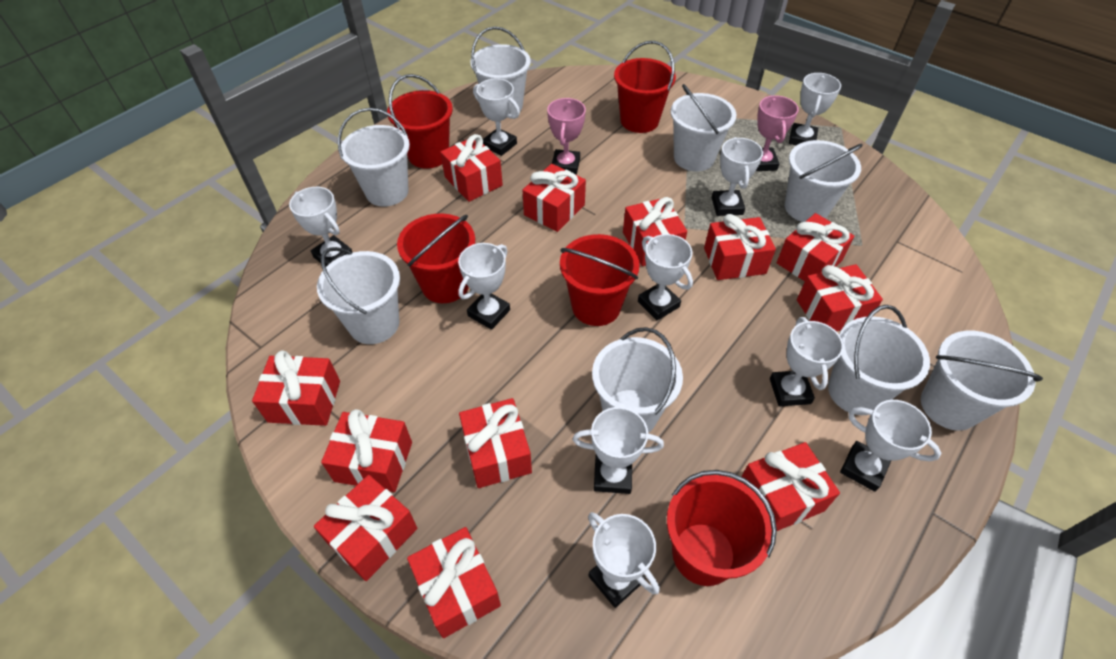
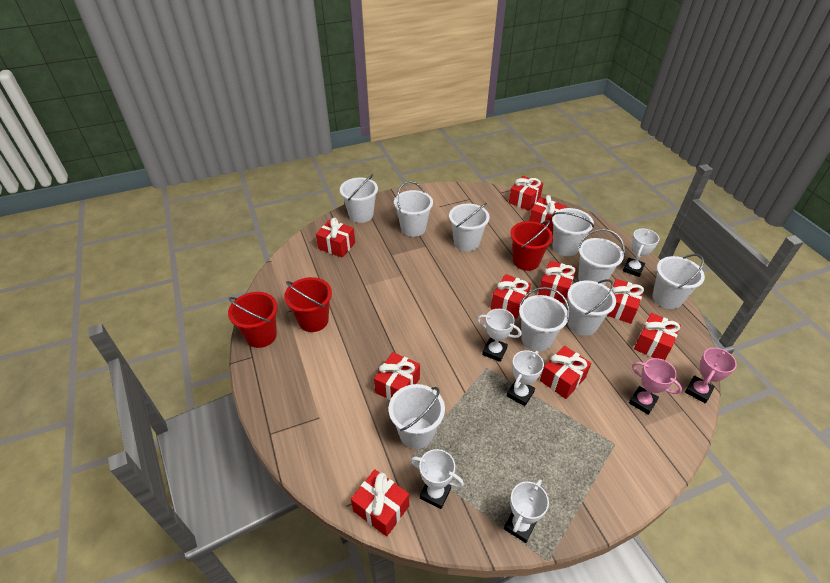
red bucket: 5 -> 3
red gift: 12 -> 10
white bucket: 8 -> 9
white trophy: 10 -> 5

